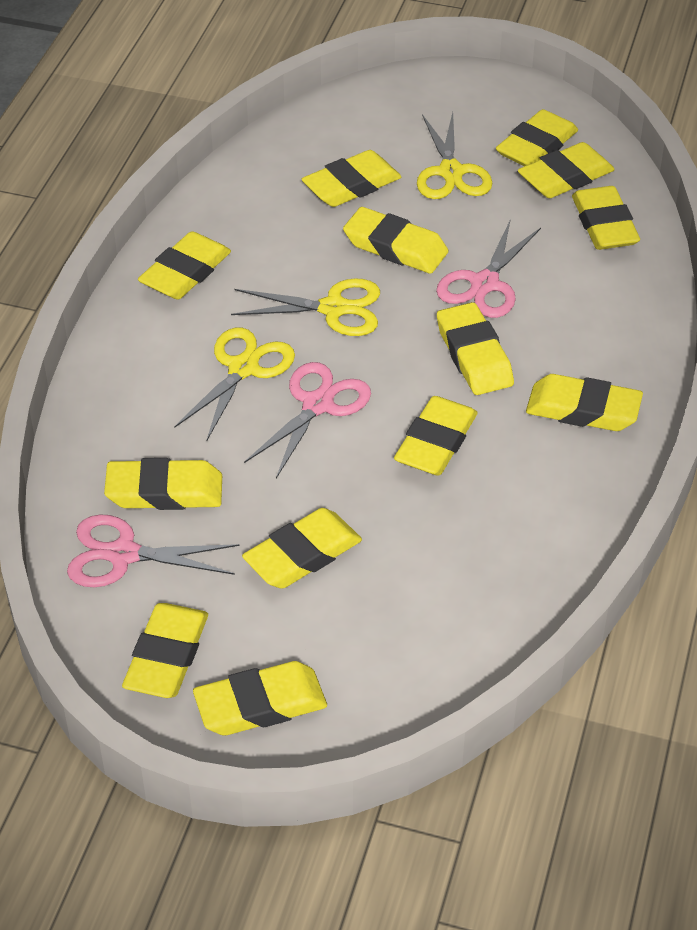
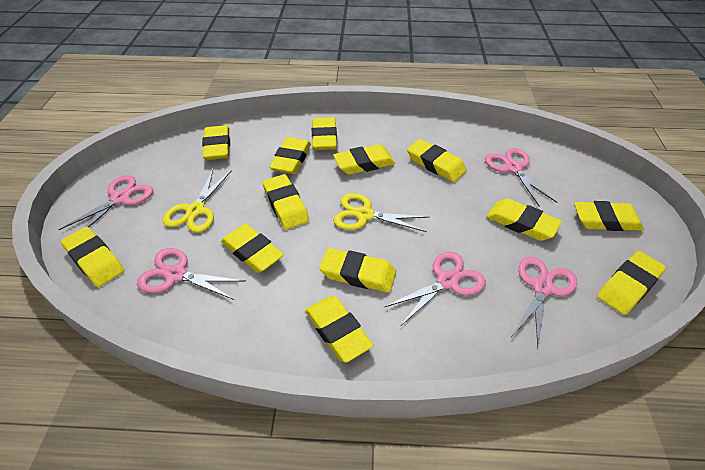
pink scissors: 3 -> 5
yellow scissors: 3 -> 2

